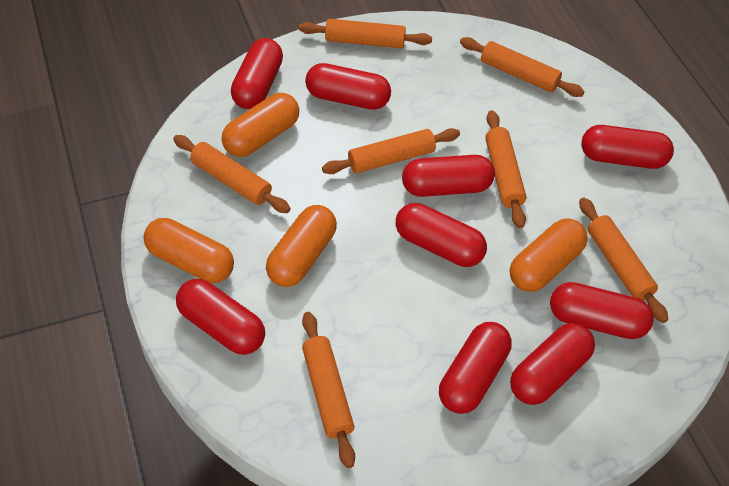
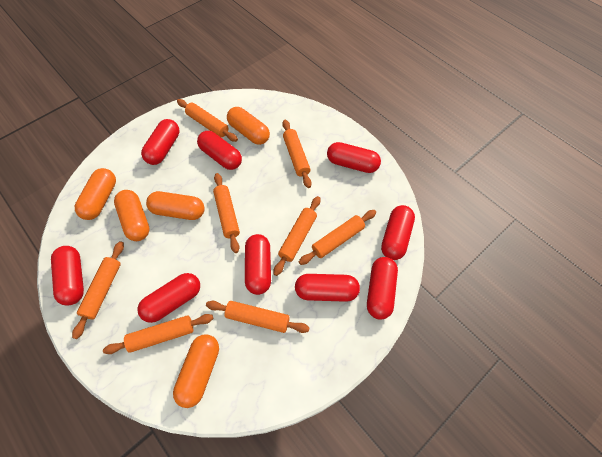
orange capsule: 4 -> 5
orange rolling pin: 7 -> 8

